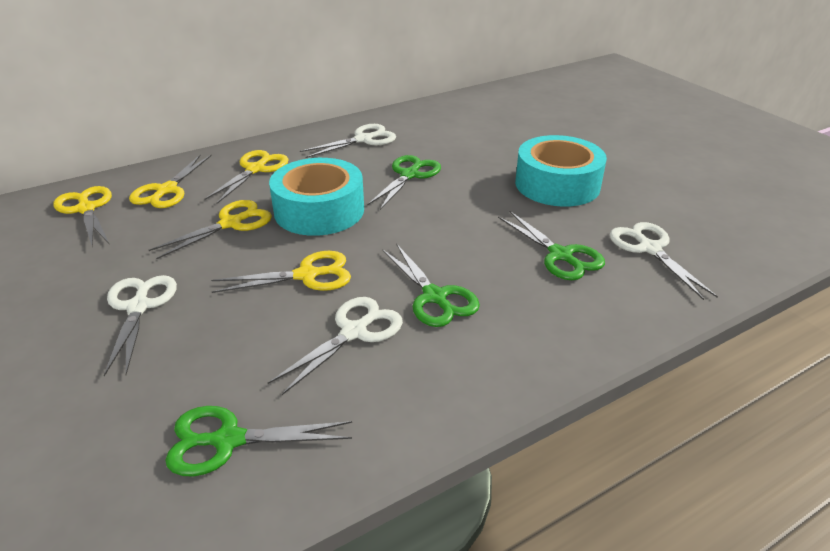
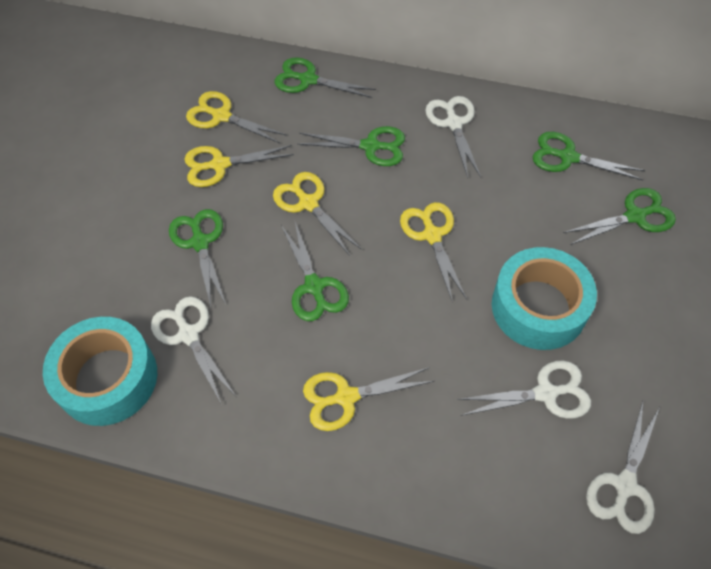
green scissors: 4 -> 6

